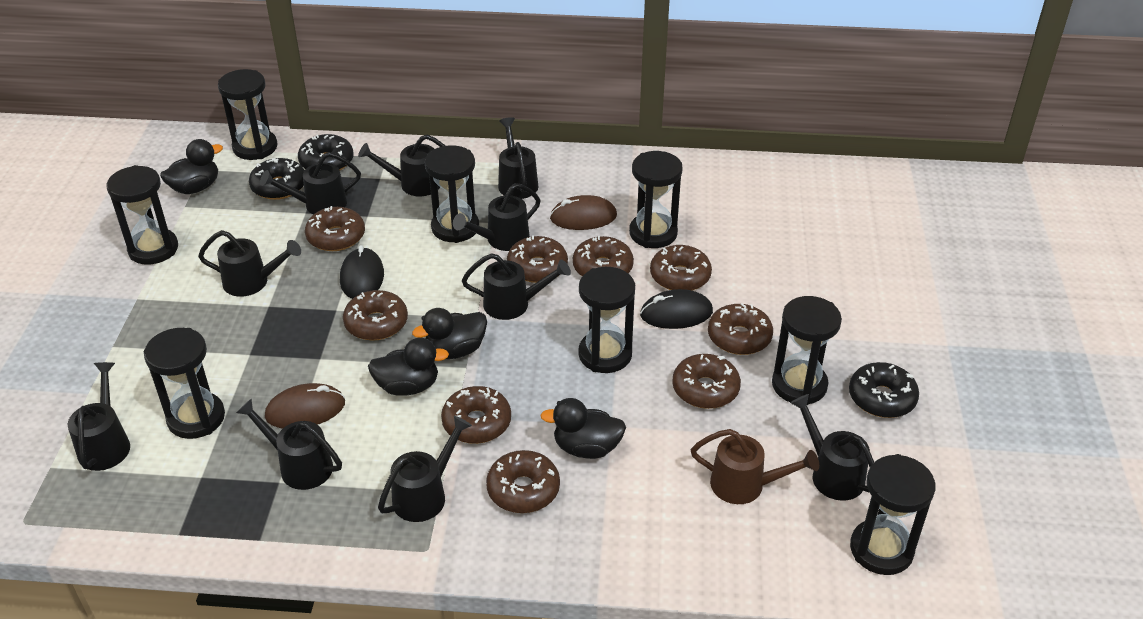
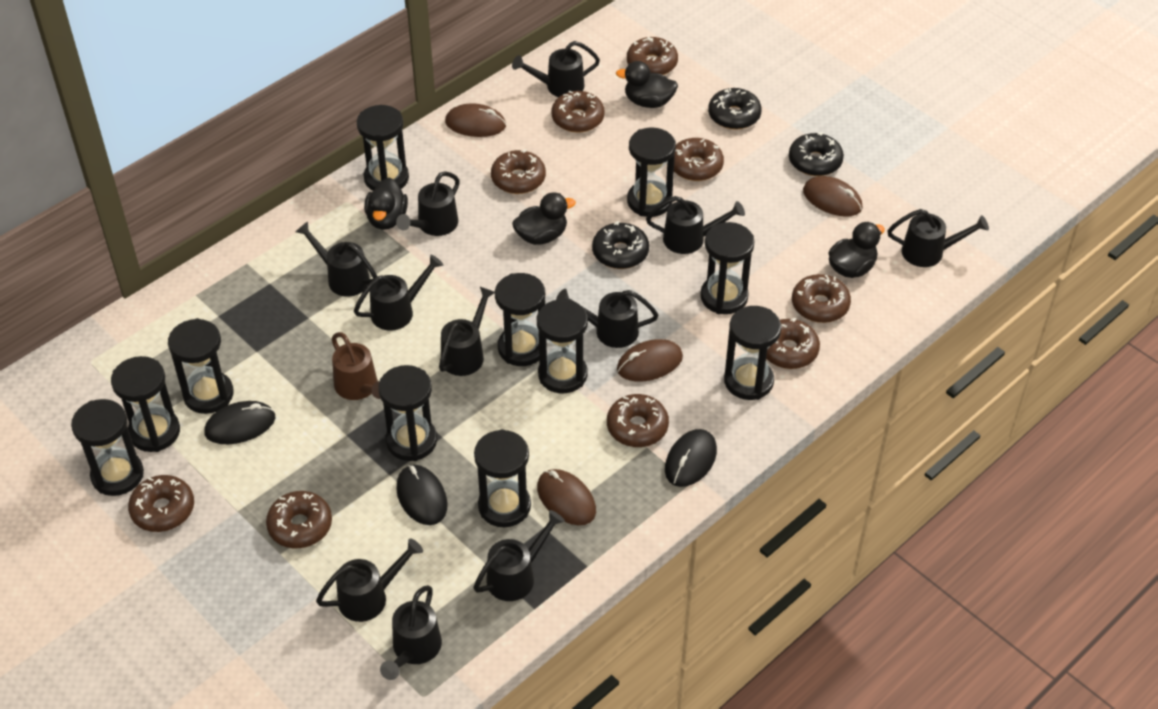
black hourglass: 8 -> 11
black mouse: 2 -> 3
black watering can: 10 -> 11
brown mouse: 2 -> 4

